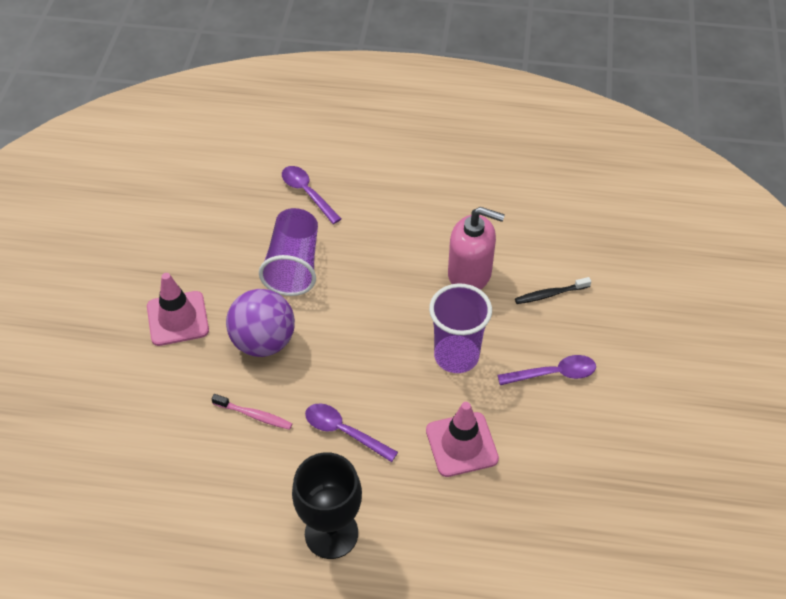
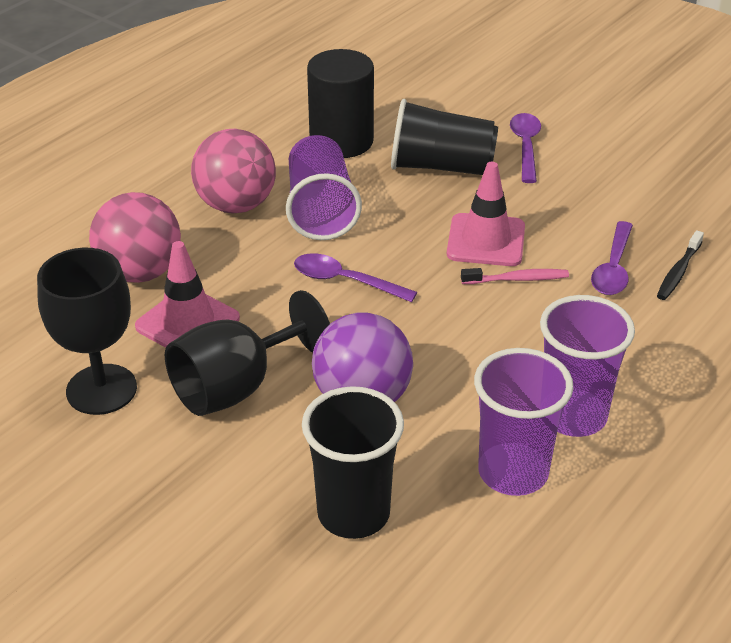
black cup: 0 -> 2
black cylinder: 0 -> 1
black goblet: 1 -> 2
pink ball: 0 -> 2
pink soap dispenser: 1 -> 0
purple cup: 2 -> 3

